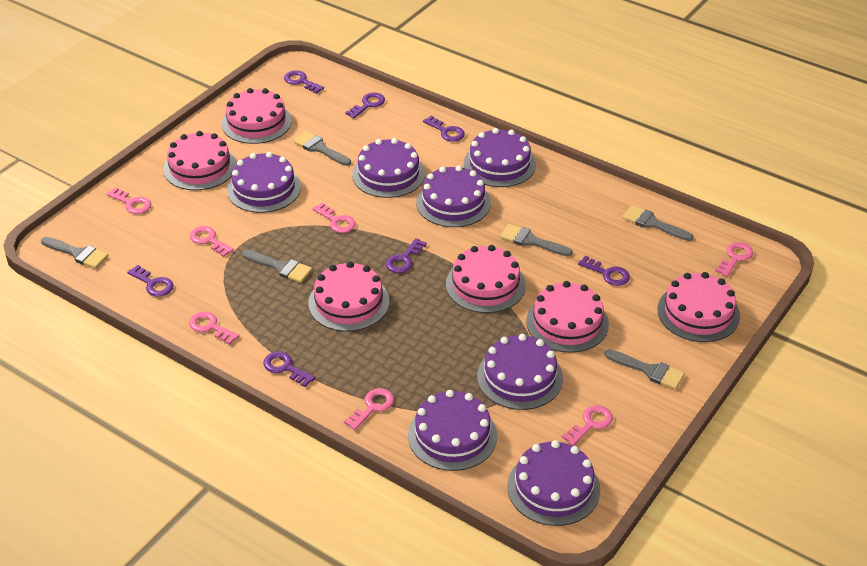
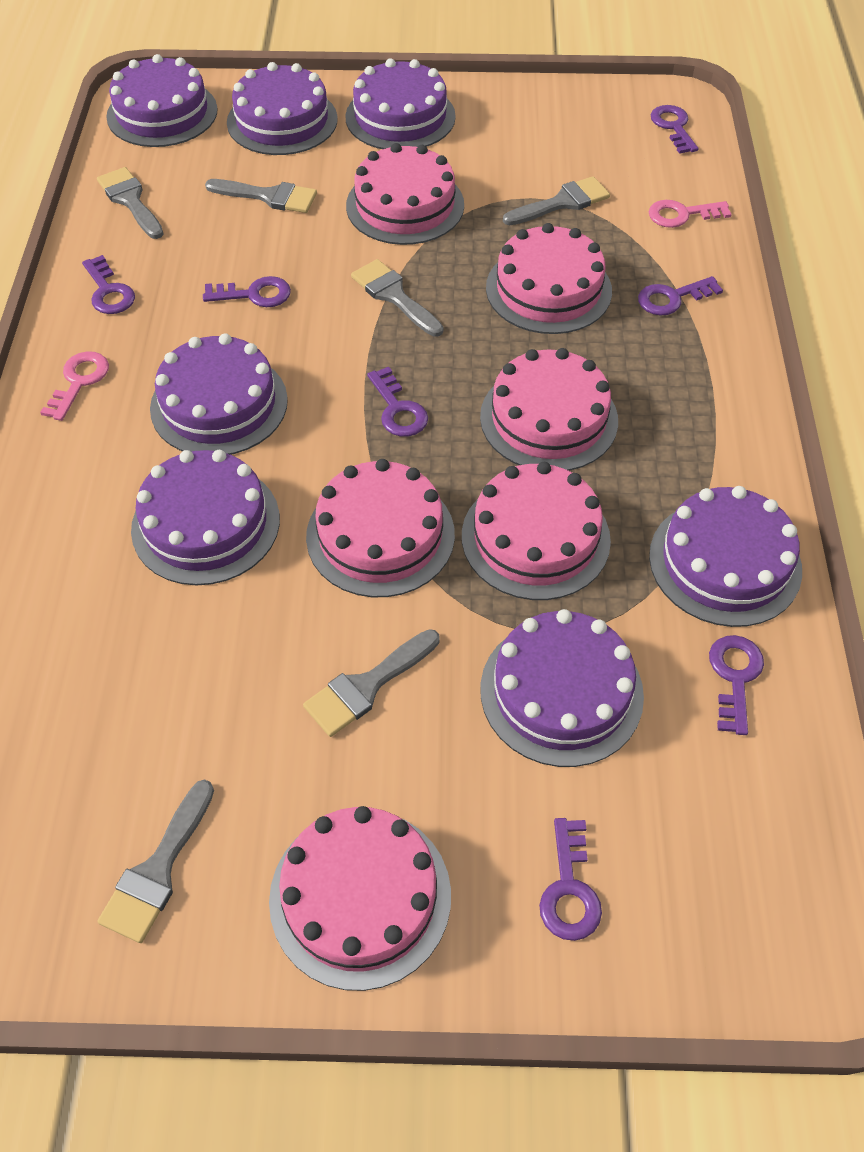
pink key: 7 -> 2

